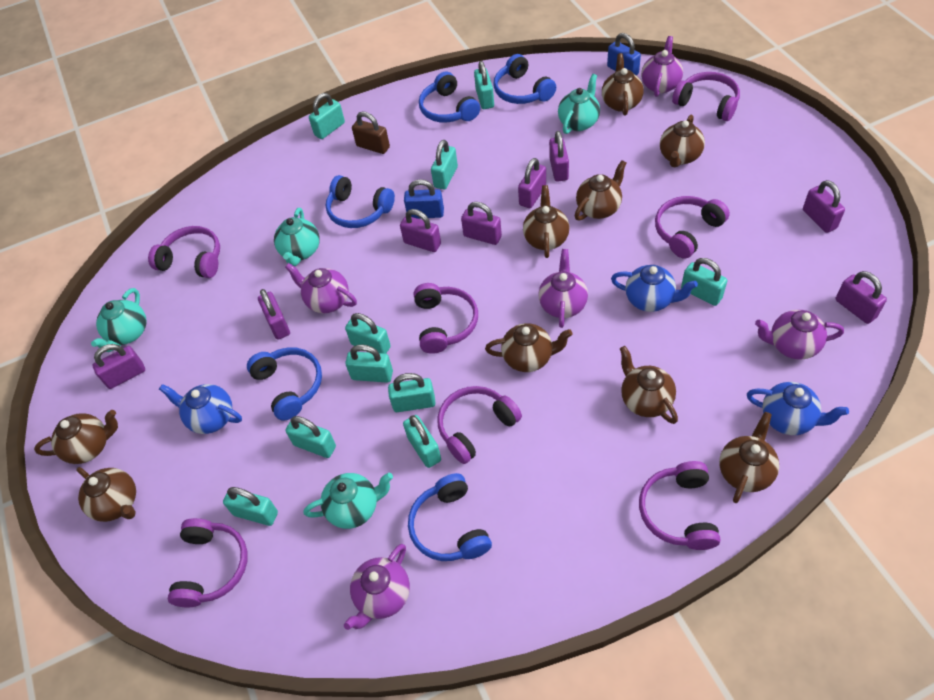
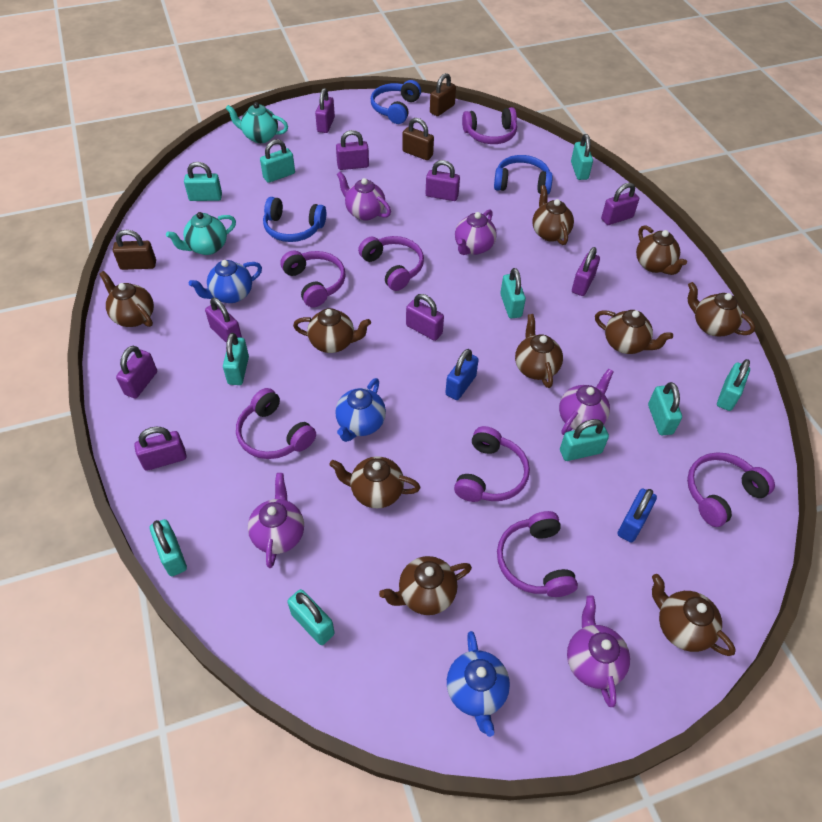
blue headphones: 5 -> 3
brown padlock: 1 -> 3
brown teapot: 9 -> 10
purple padlock: 8 -> 9
turquoise teapot: 4 -> 2

